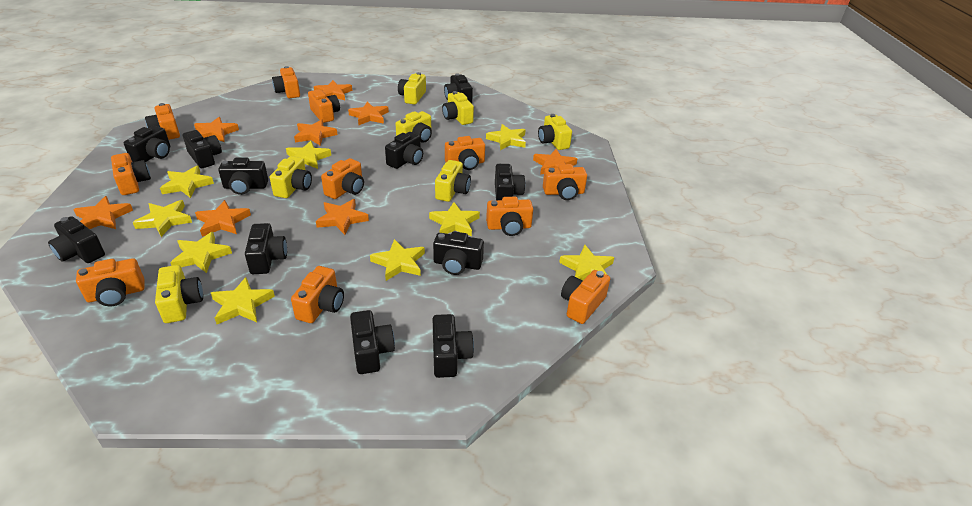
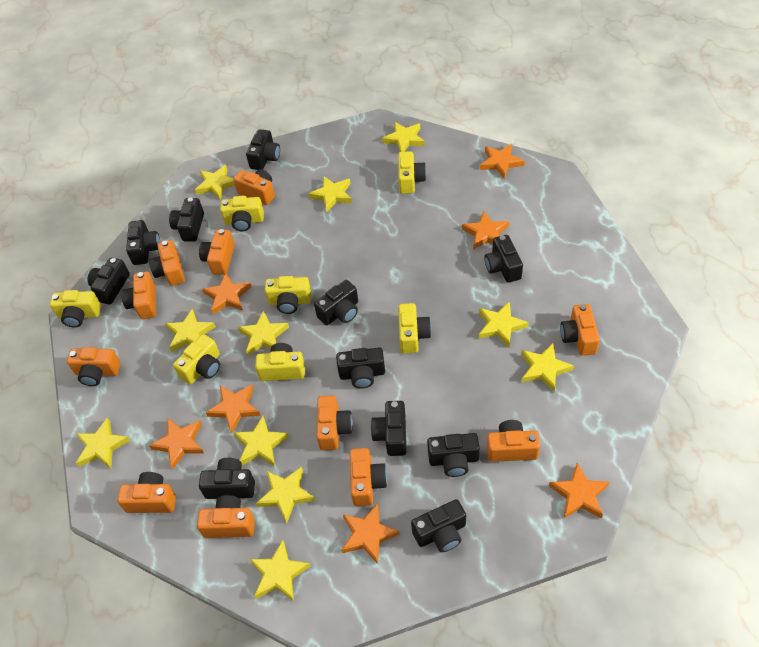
orange star: 8 -> 7
yellow star: 9 -> 11

